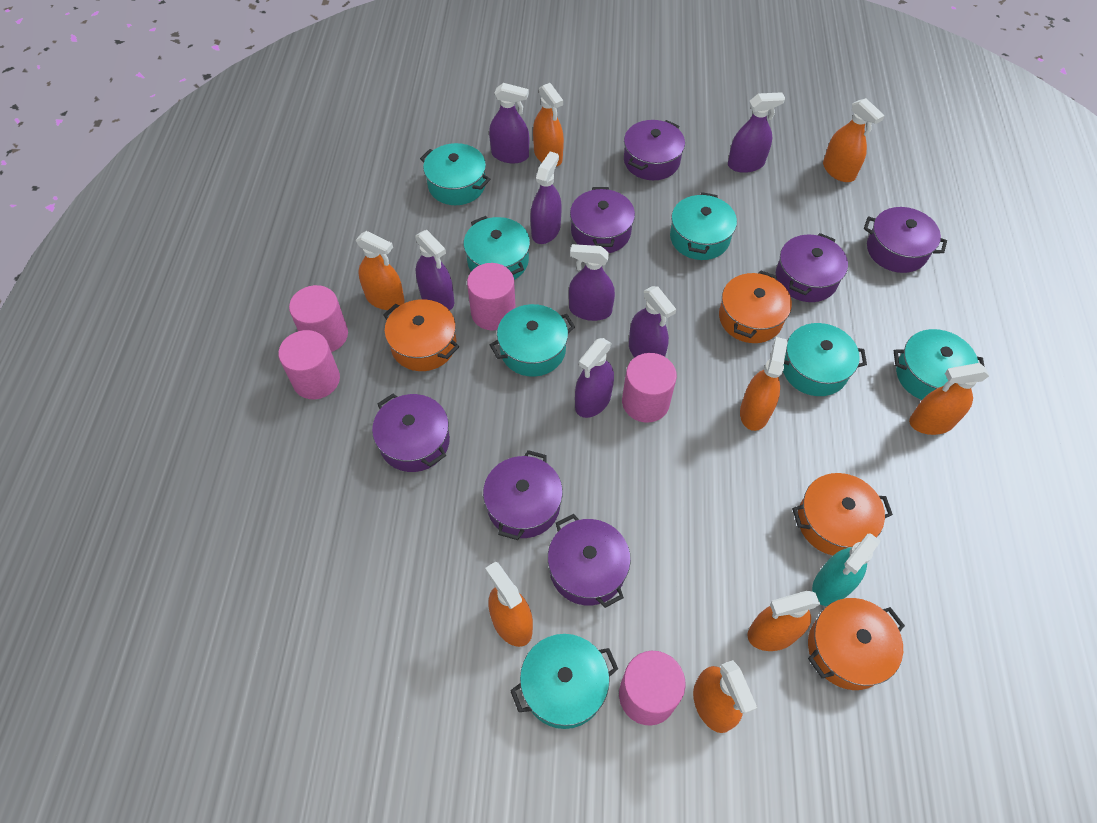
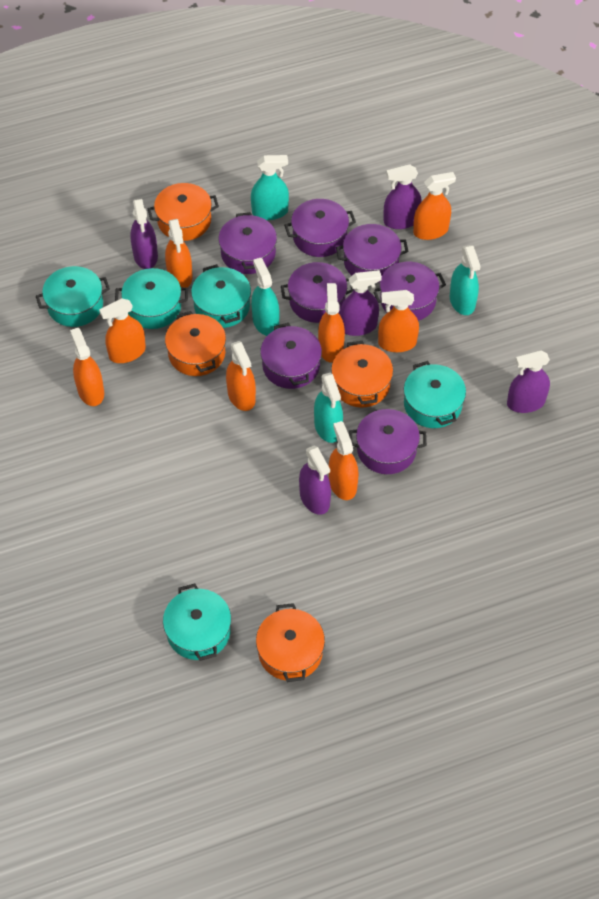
pink cylinder: 5 -> 0
purple spray bottle: 7 -> 5
turquoise pot: 7 -> 5
turquoise spray bottle: 1 -> 4

